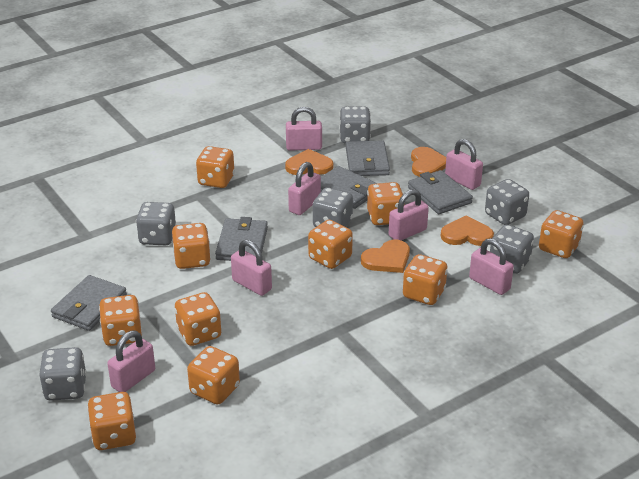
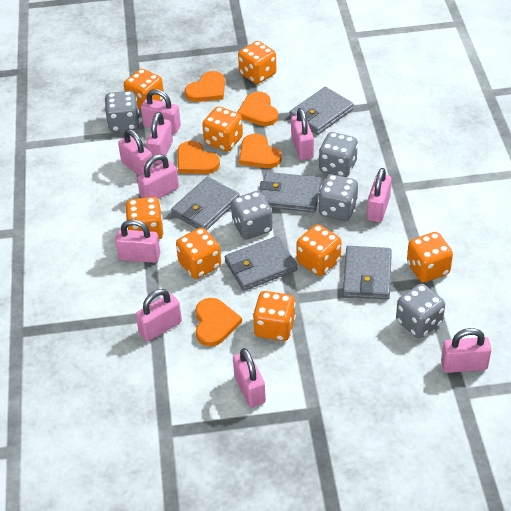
grey dice: 6 -> 5
orange dice: 10 -> 8
orange heart: 4 -> 5
pink padlock: 7 -> 10

